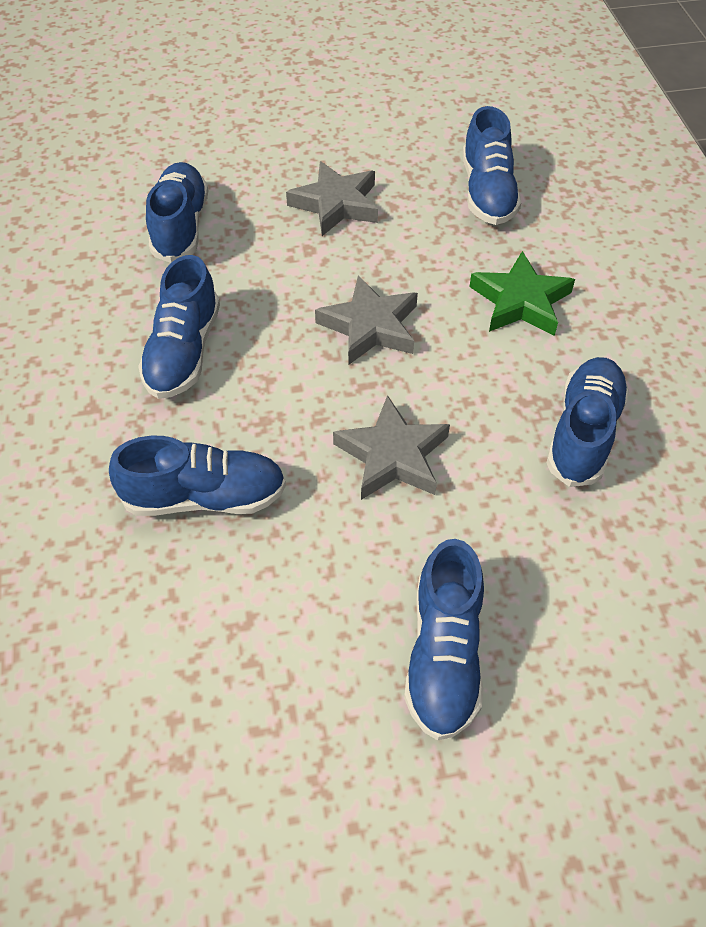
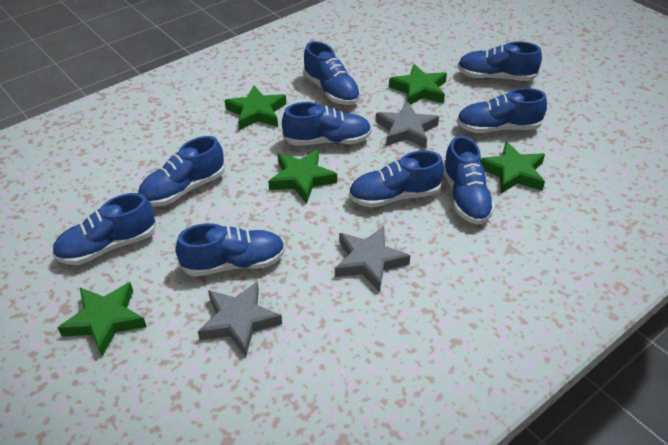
blue shoe: 6 -> 9
green star: 1 -> 5

